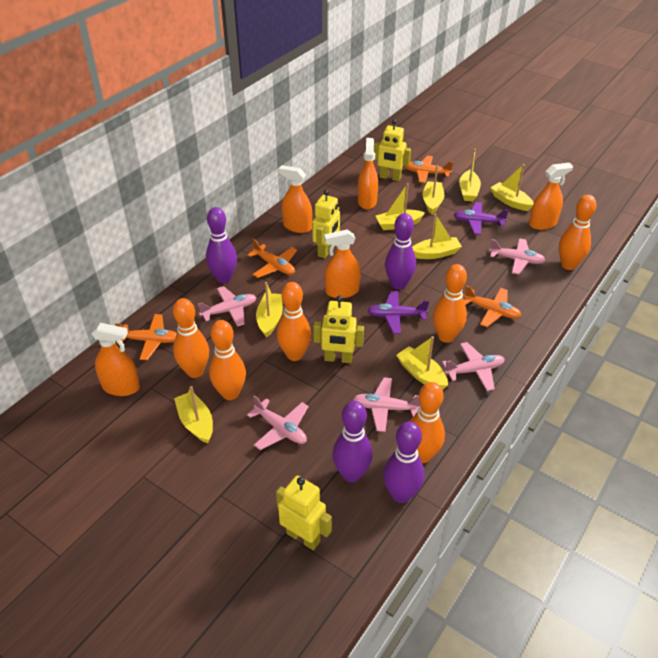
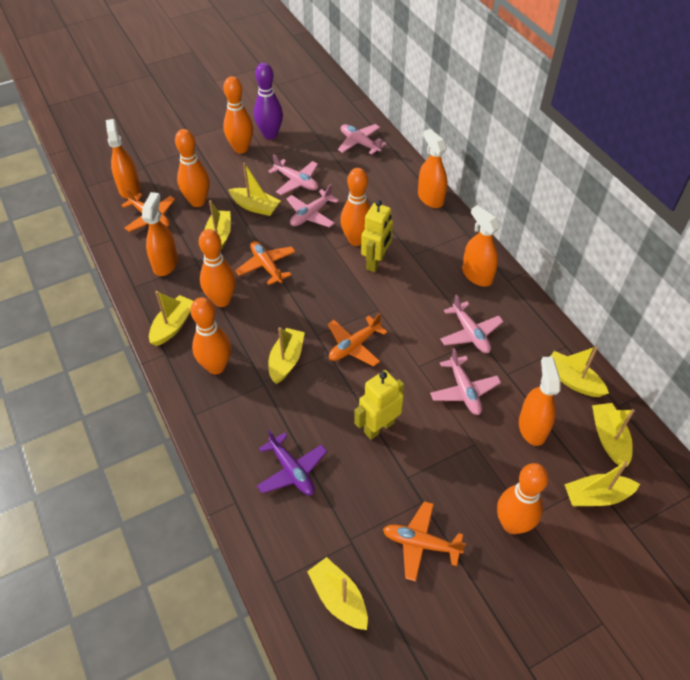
purple bowling pin: 4 -> 1
purple plane: 2 -> 1
yellow robot: 4 -> 2

